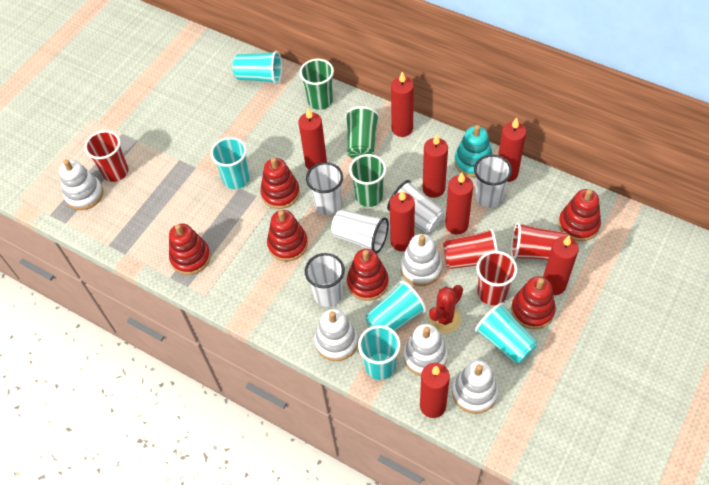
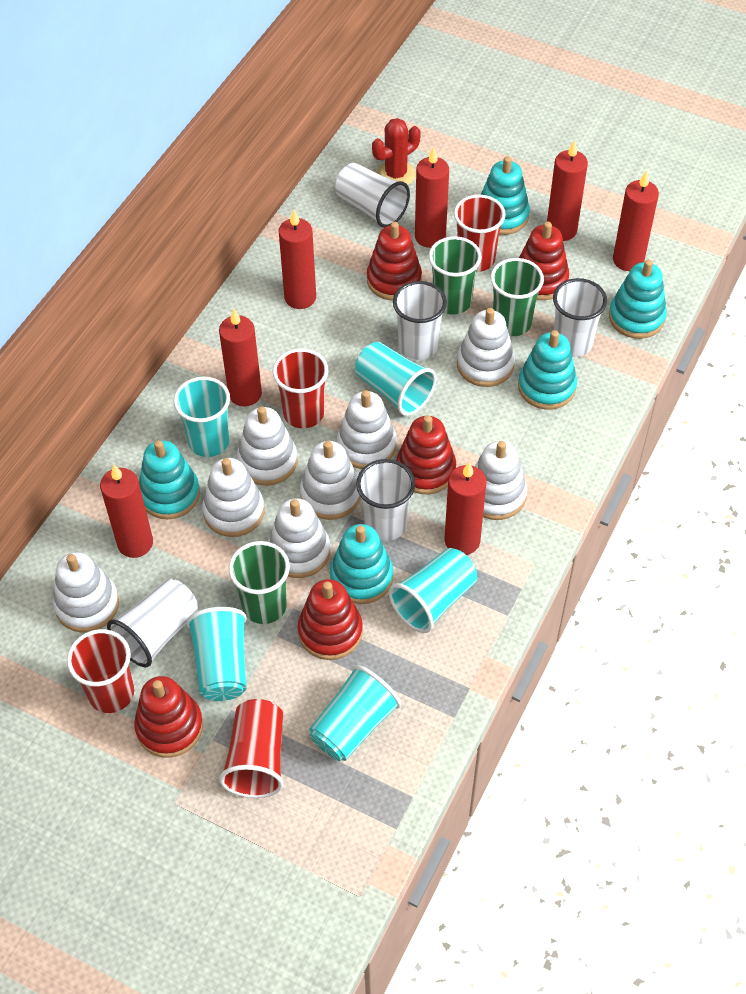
red candle: 8 -> 7
red stacking toy: 6 -> 5
turquoise stacking toy: 1 -> 5
white stacking toy: 5 -> 8

